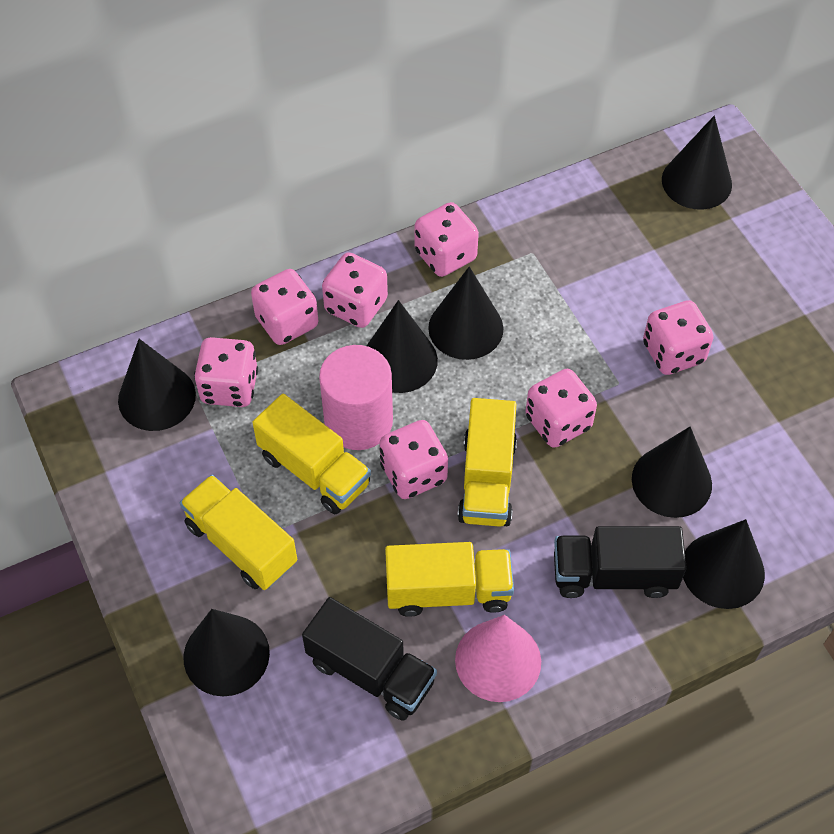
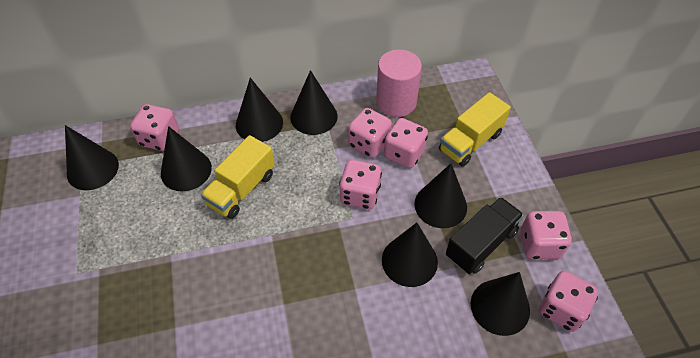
black truck: 2 -> 1
pink cone: 1 -> 0
pink dice: 7 -> 6
yellow truck: 4 -> 2

